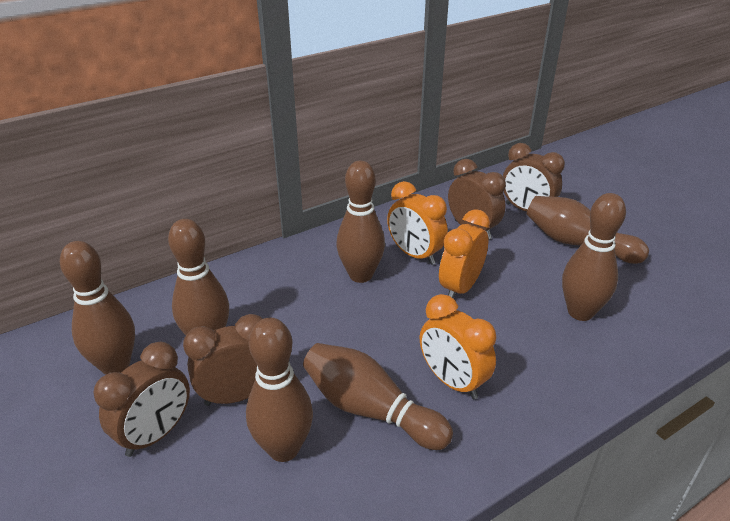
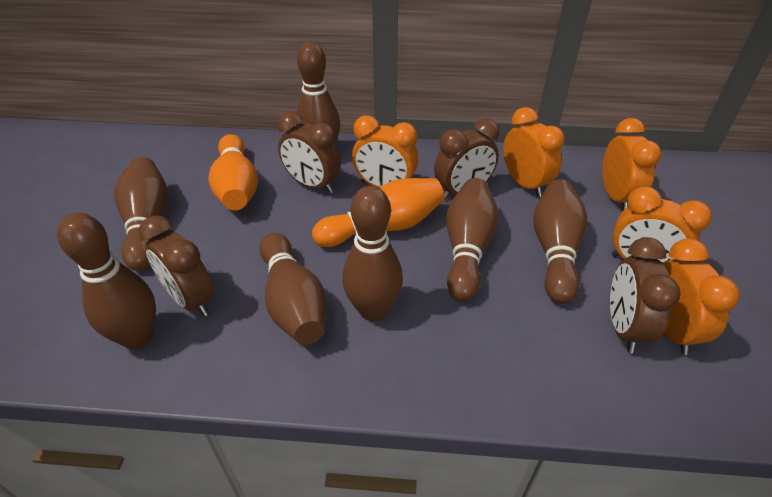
orange bowling pin: 0 -> 2
orange clock: 3 -> 5

